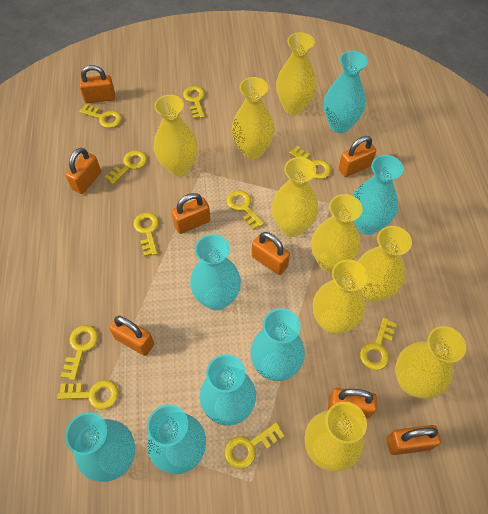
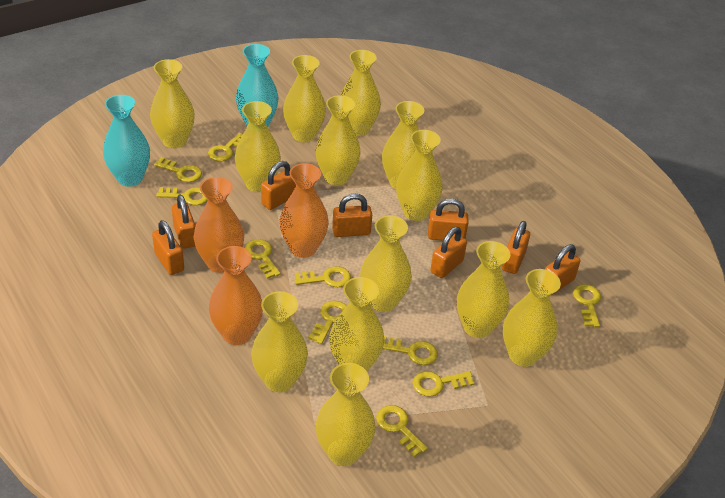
orange vase: 0 -> 3
turquoise vase: 7 -> 2
yellow vase: 9 -> 13

